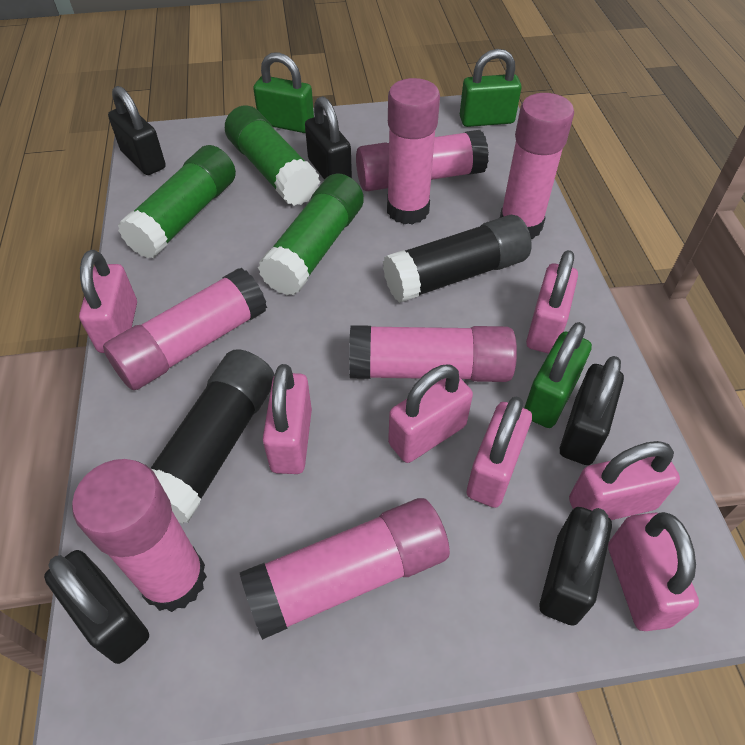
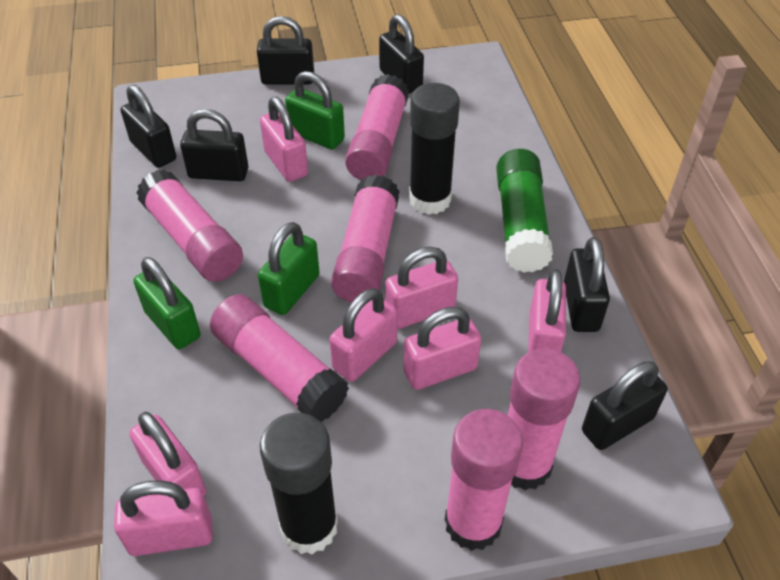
black padlock: 5 -> 6
green glue stick: 3 -> 1
pink glue stick: 7 -> 6

